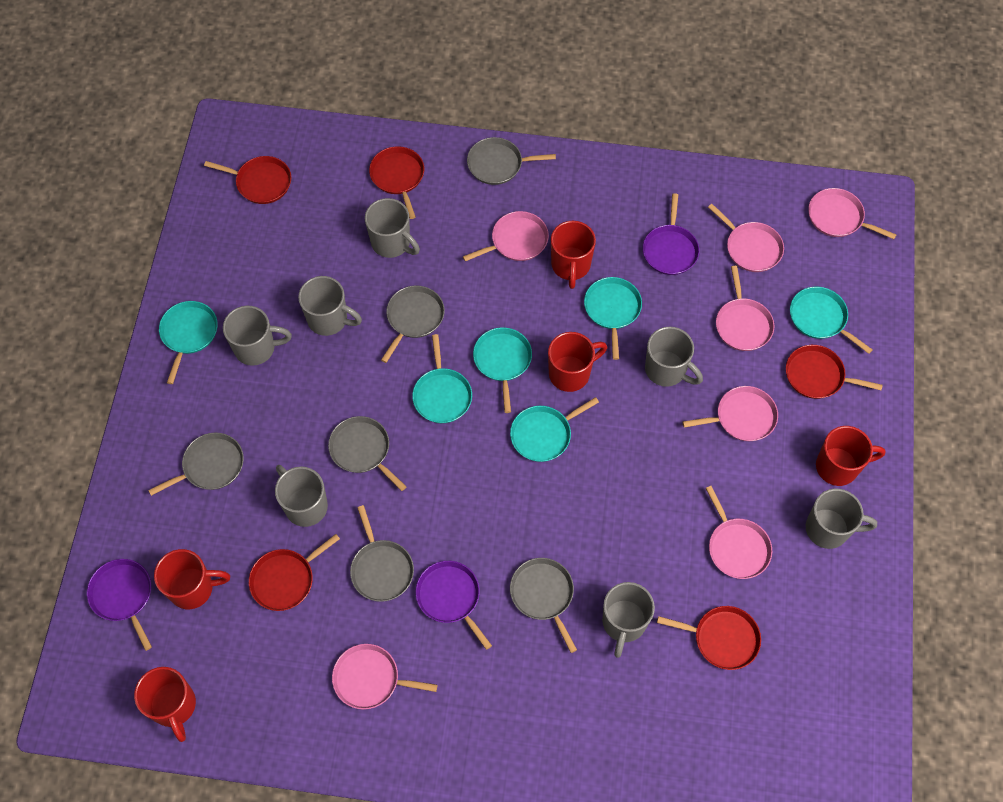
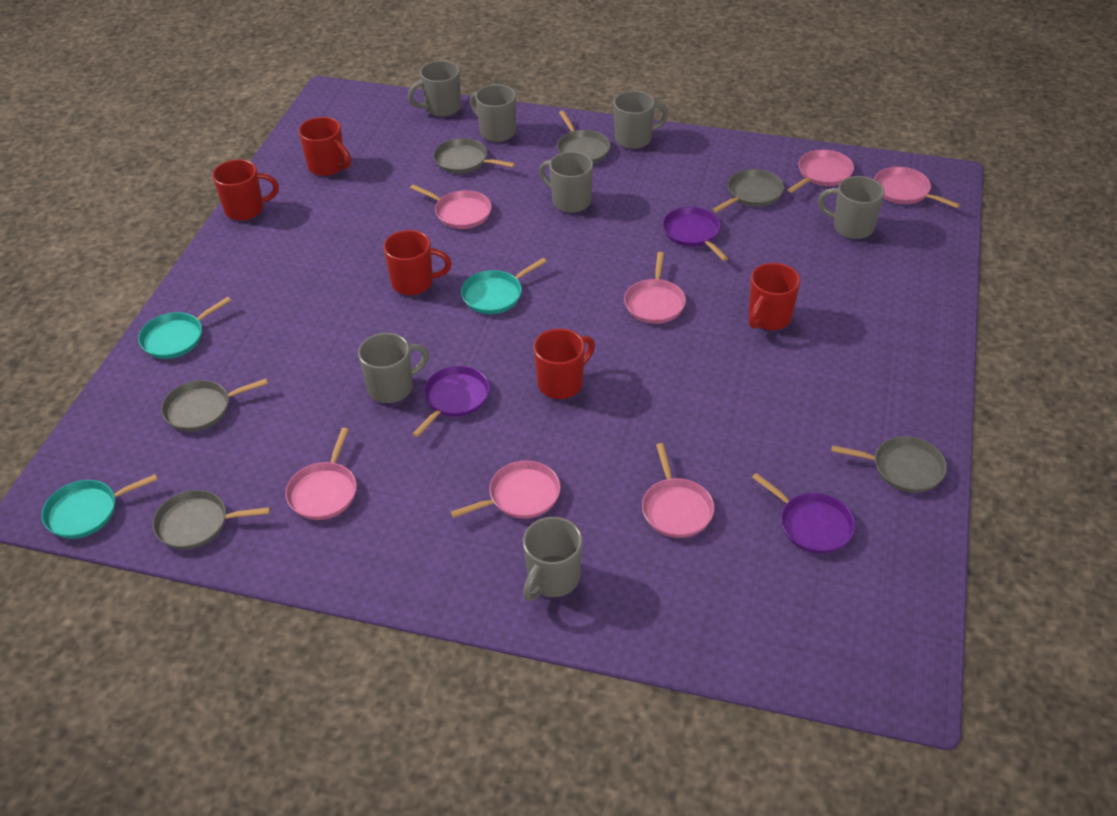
red pan: 5 -> 0
turquoise pan: 6 -> 3

